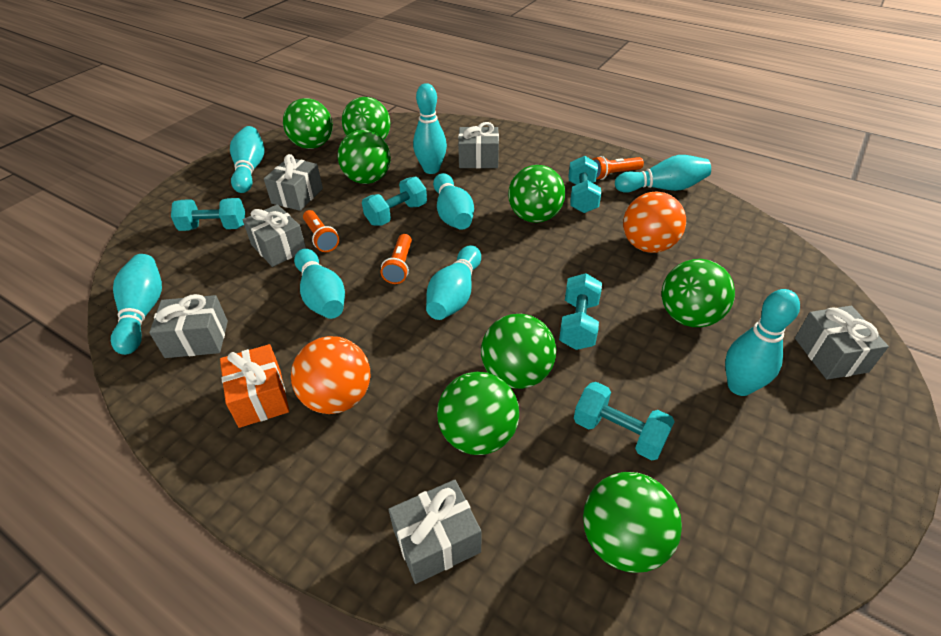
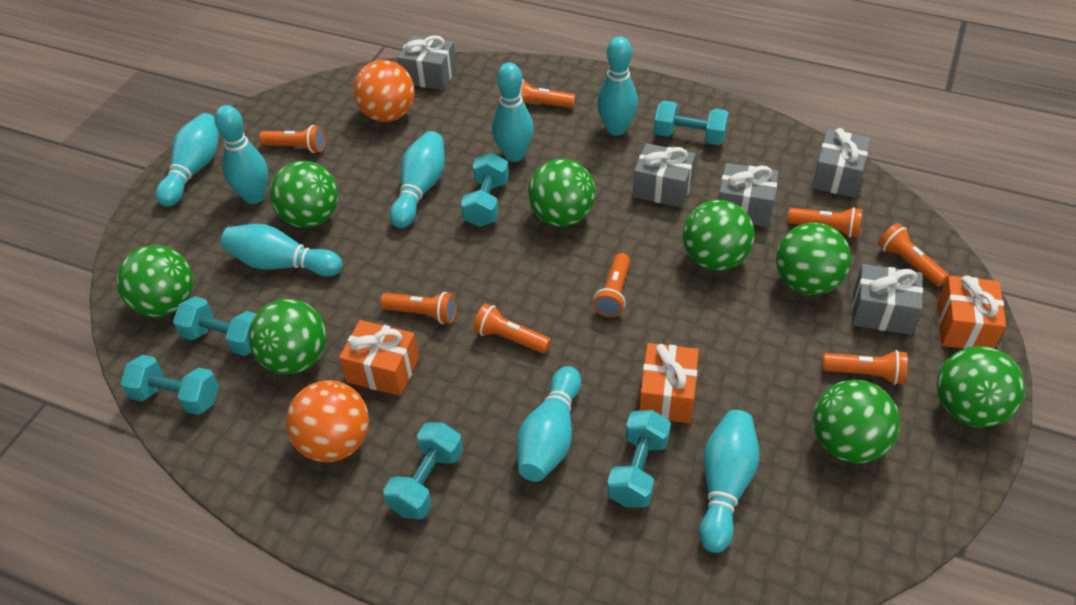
grey gift: 6 -> 5
orange flashlight: 3 -> 8
orange gift: 1 -> 3
turquoise dumbbell: 5 -> 6

